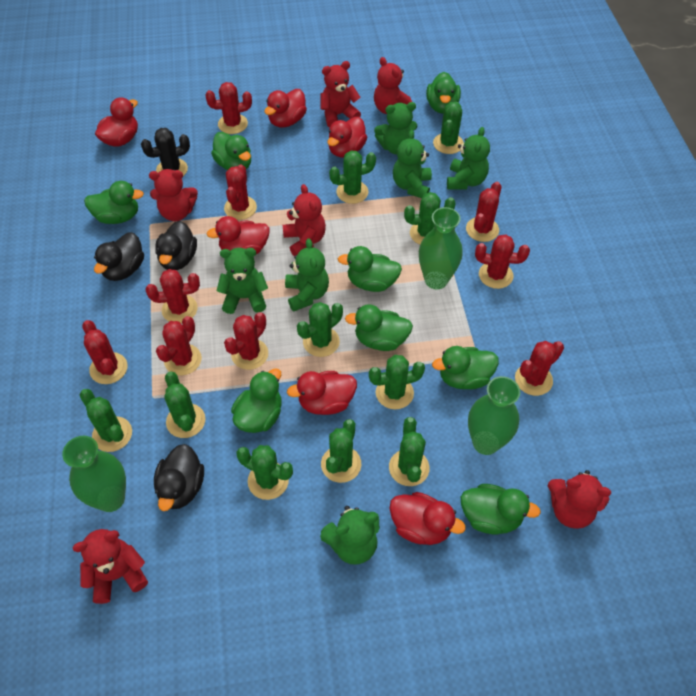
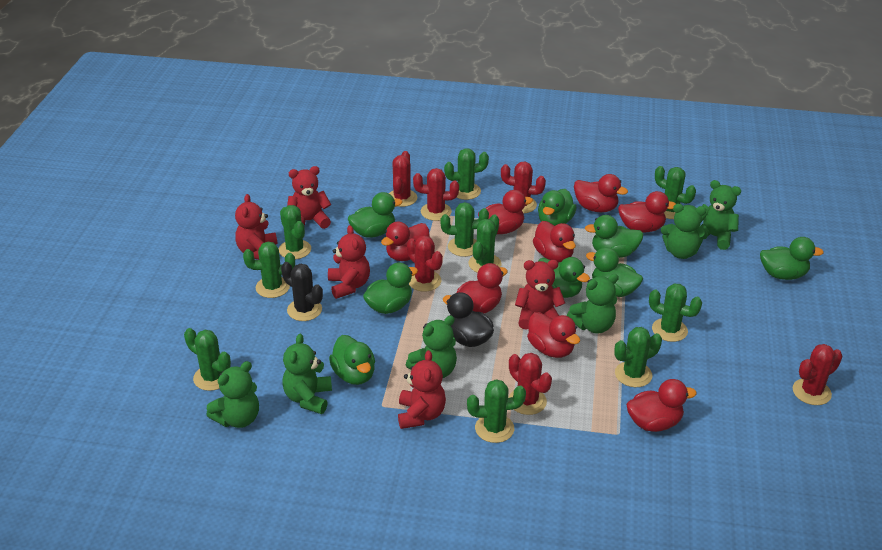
black duck: 3 -> 1
green vase: 3 -> 0
red cactus: 9 -> 6
red duck: 6 -> 8
red teddy bear: 6 -> 5

